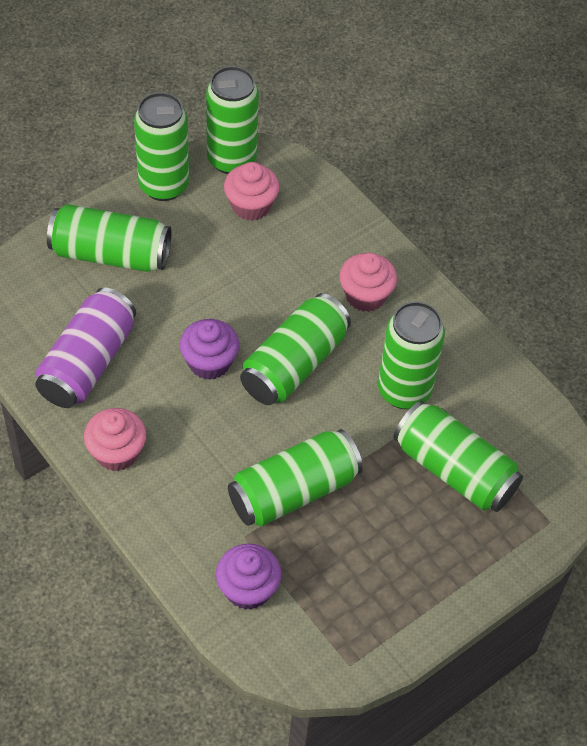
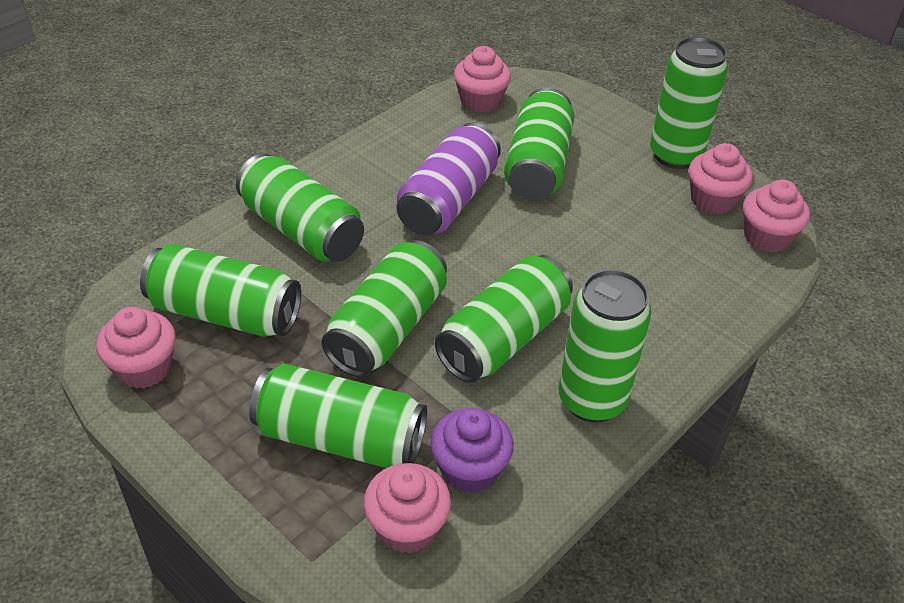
green can: 7 -> 8
pink cupcake: 3 -> 5
purple cupcake: 2 -> 1

